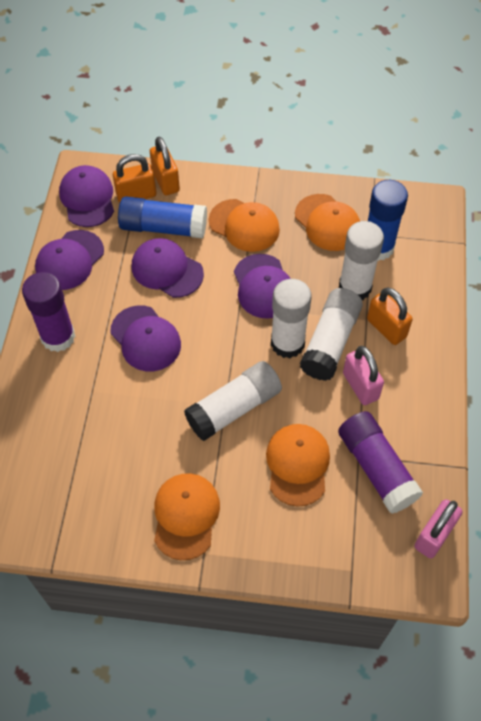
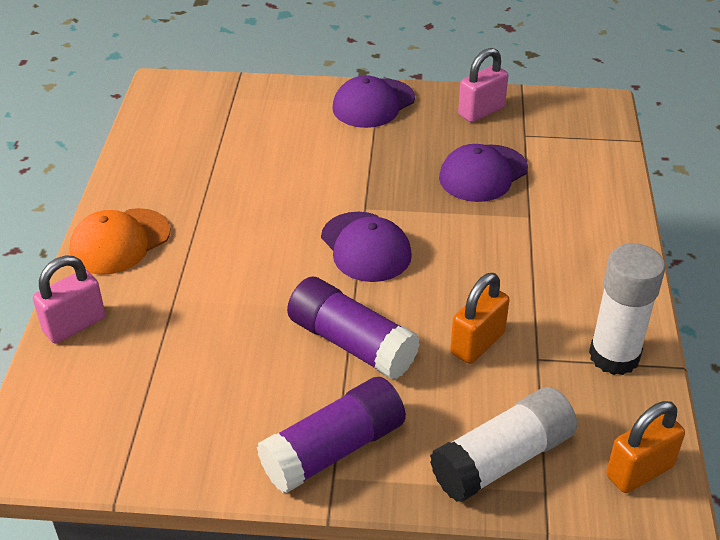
blue glue stick: 2 -> 0
orange cap: 4 -> 1
orange padlock: 3 -> 2
purple cap: 5 -> 3
white glue stick: 4 -> 2

